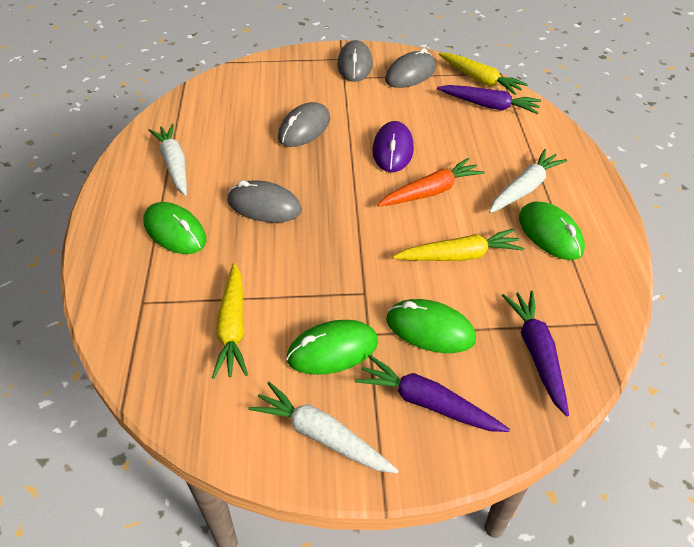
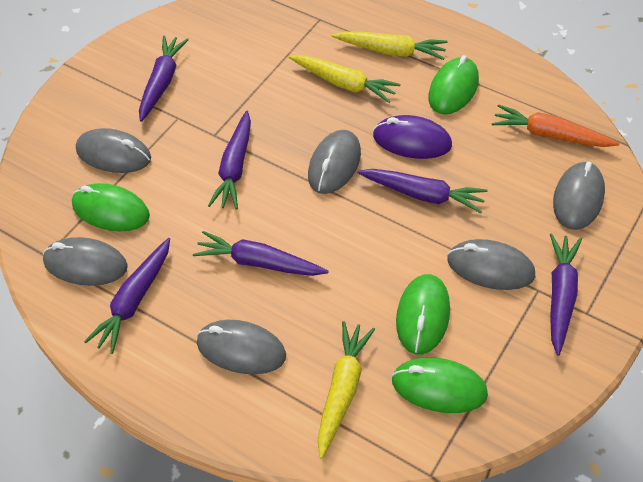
grey mouse: 4 -> 6
purple carrot: 3 -> 6
white carrot: 3 -> 0

